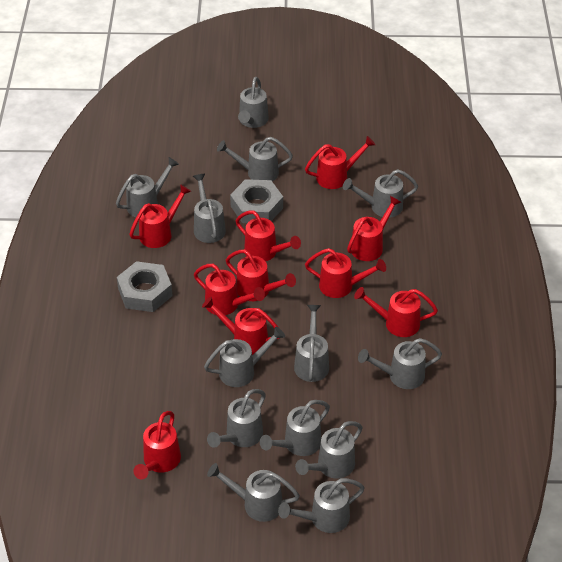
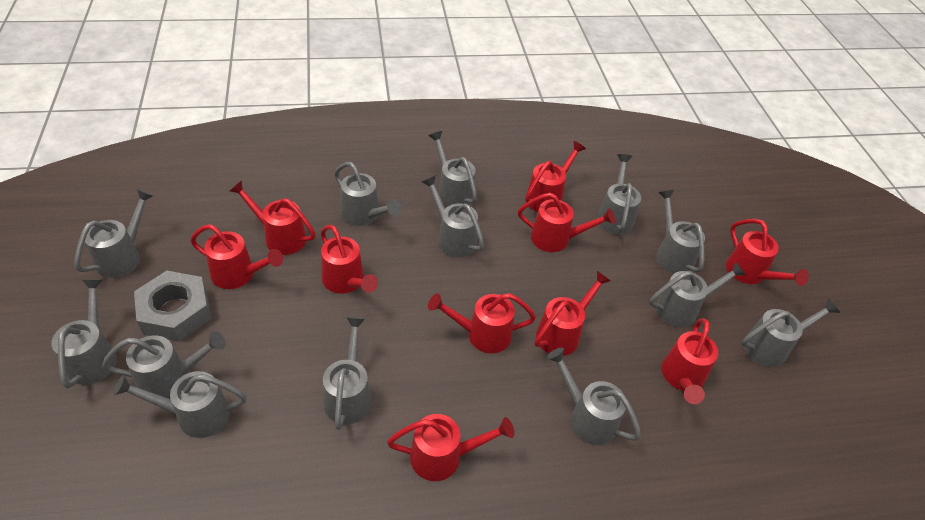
grey nut: 2 -> 1

